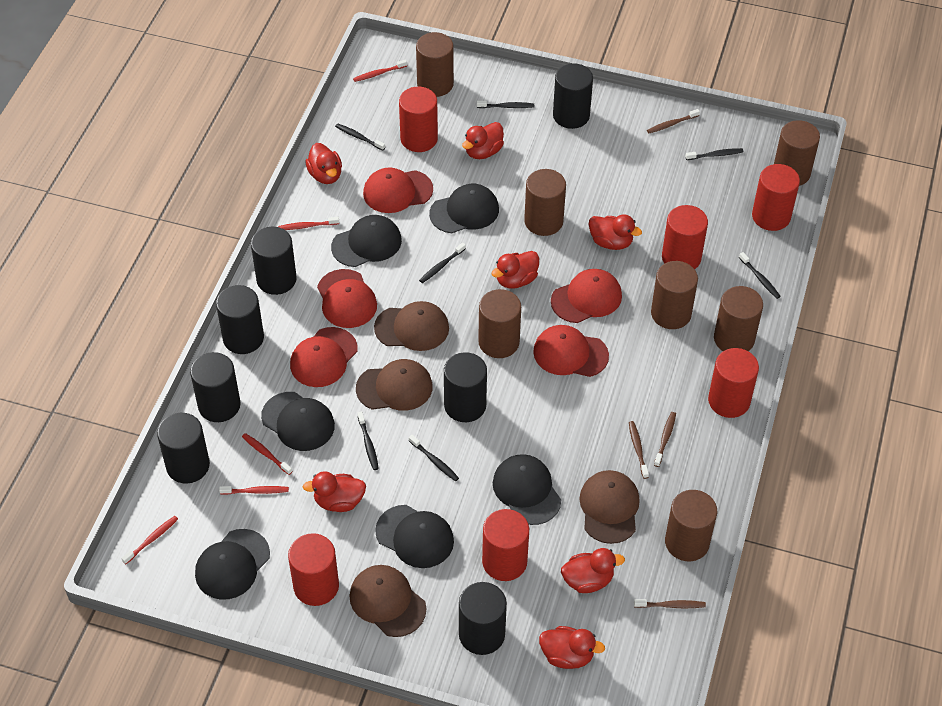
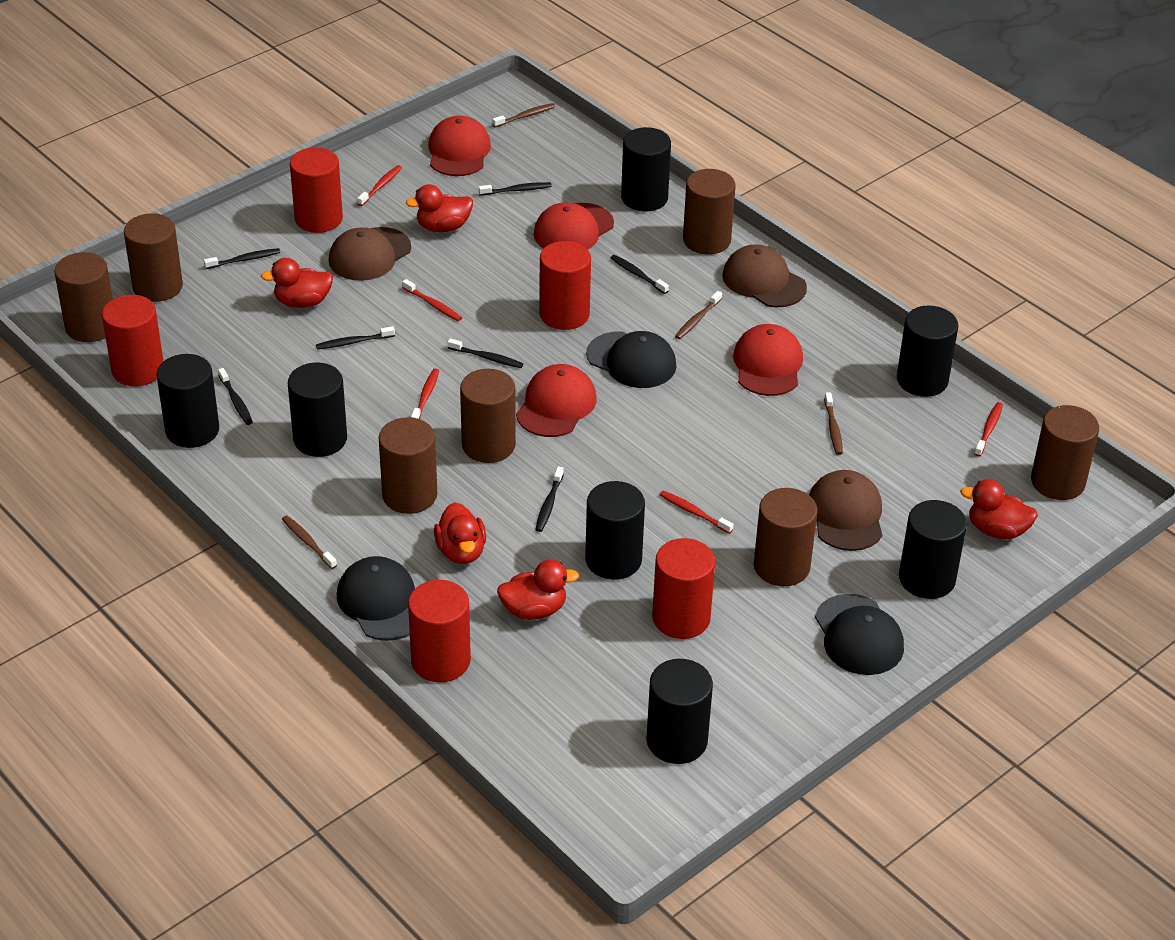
black cap: 6 -> 3
brown cap: 4 -> 3
red cap: 5 -> 4
red cylinder: 6 -> 5
red duck: 7 -> 5

